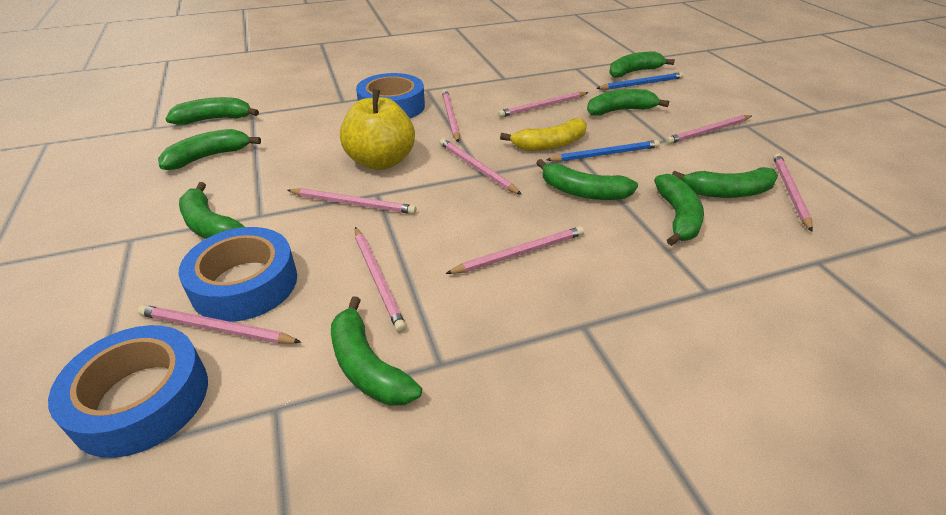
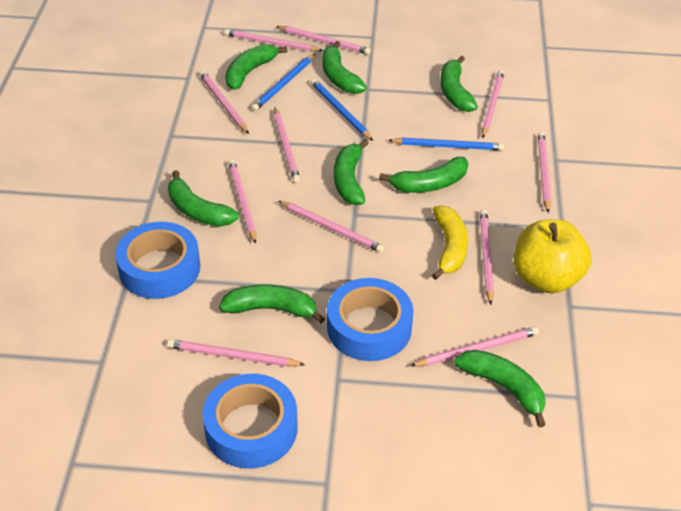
blue pencil: 2 -> 3
green banana: 9 -> 8
pink pencil: 9 -> 11

